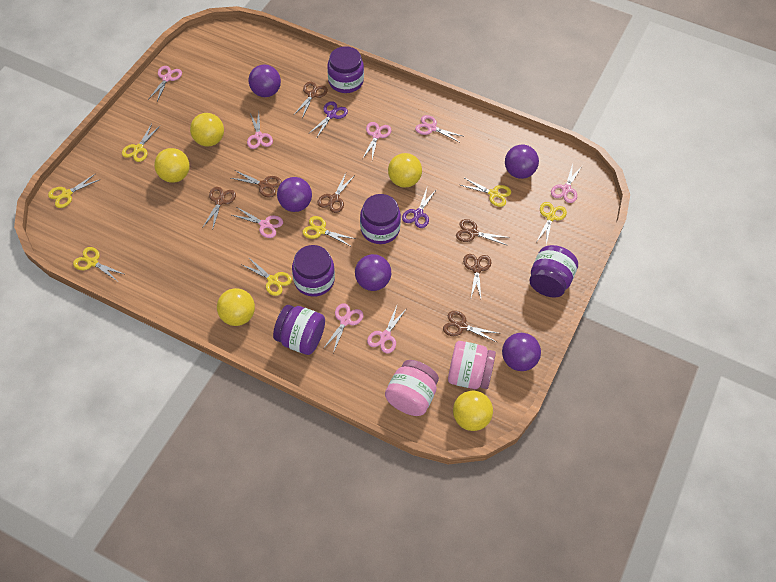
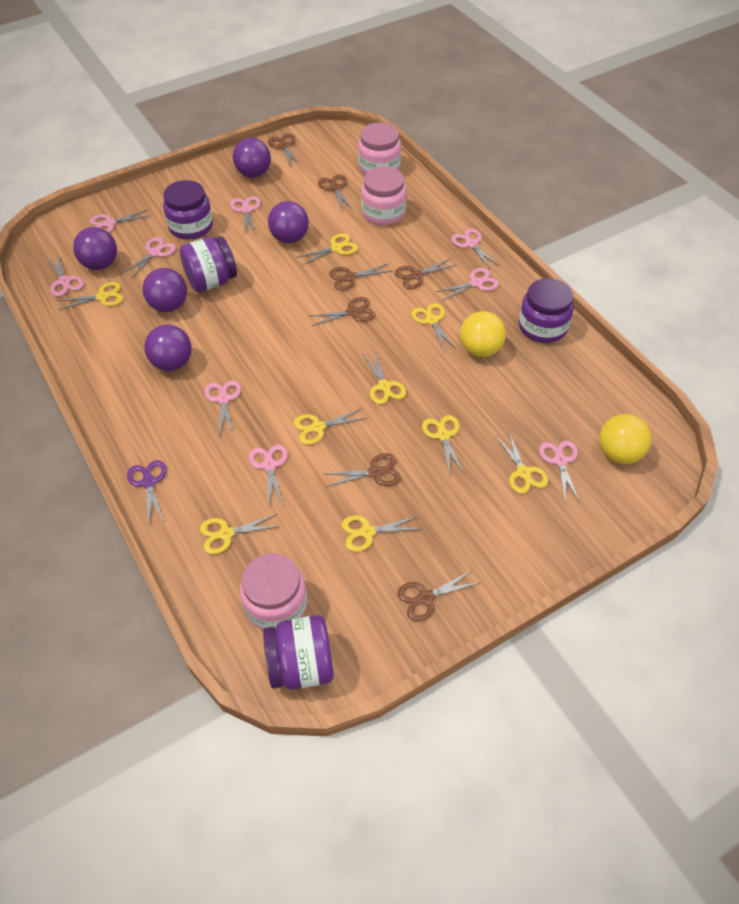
pink jar: 2 -> 3
pink scissors: 8 -> 9
purple jar: 5 -> 4
purple scissors: 2 -> 1
yellow ball: 5 -> 2
yellow scissors: 7 -> 9

